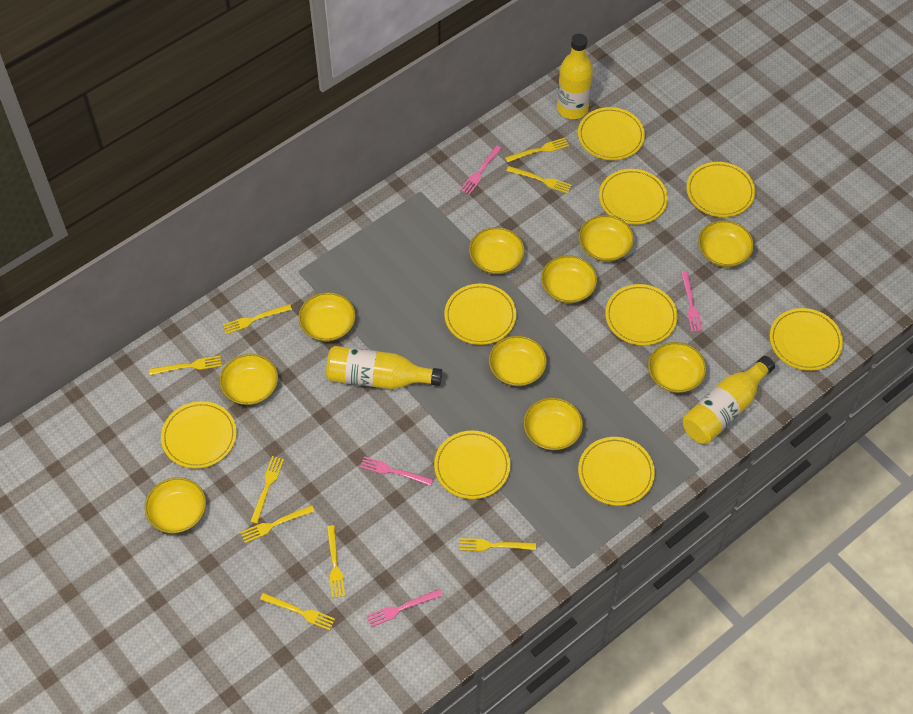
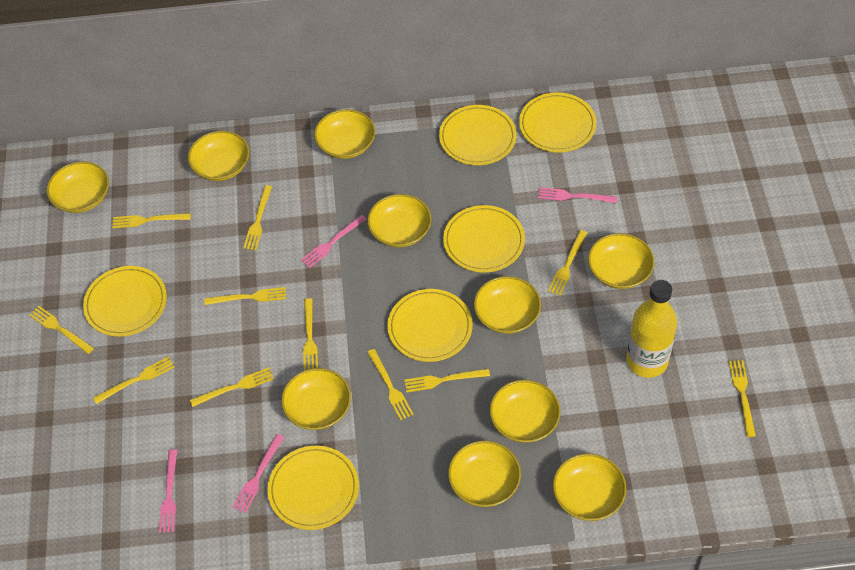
yellow bottle: 3 -> 1
yellow fork: 9 -> 11
yellow plate: 9 -> 6

